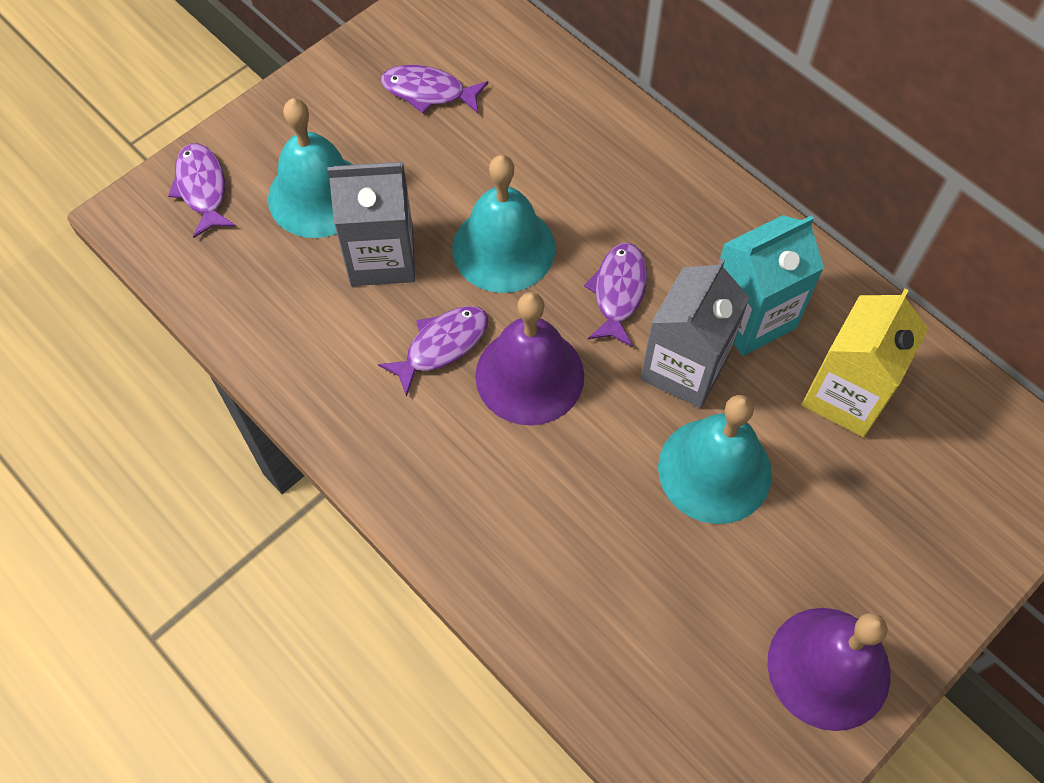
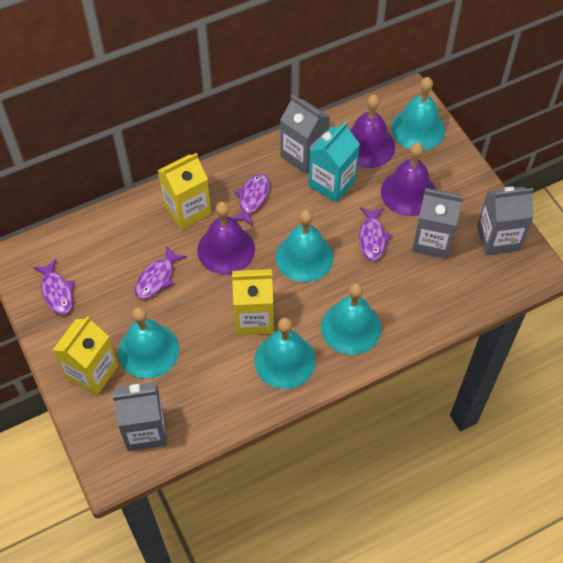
grey carton: 2 -> 4
purple bell: 2 -> 3
turquoise bell: 3 -> 5
yellow carton: 1 -> 3

